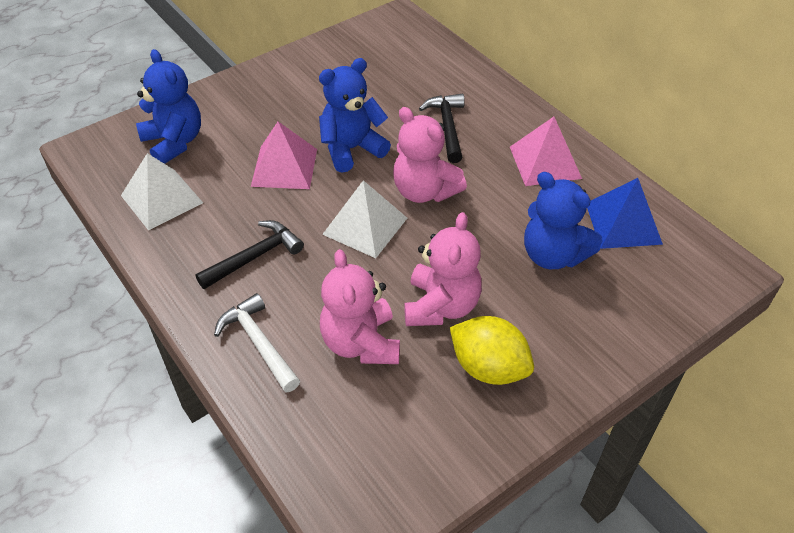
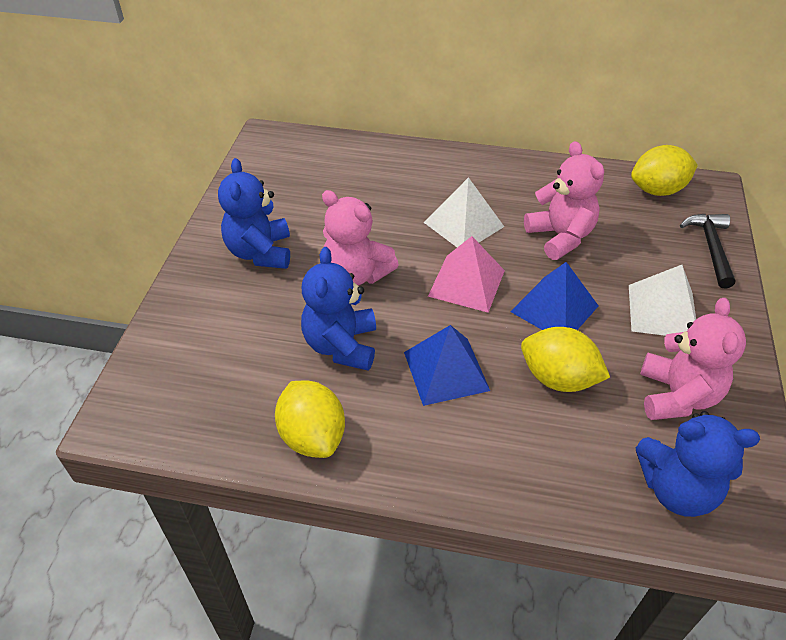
black hammer: 2 -> 1
blue pyramid: 1 -> 2
pink pyramid: 2 -> 1
white hammer: 1 -> 0
yellow lemon: 1 -> 3

